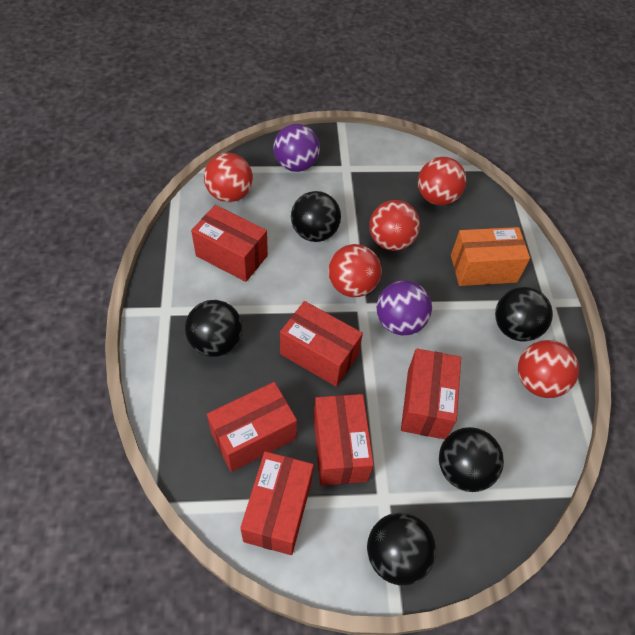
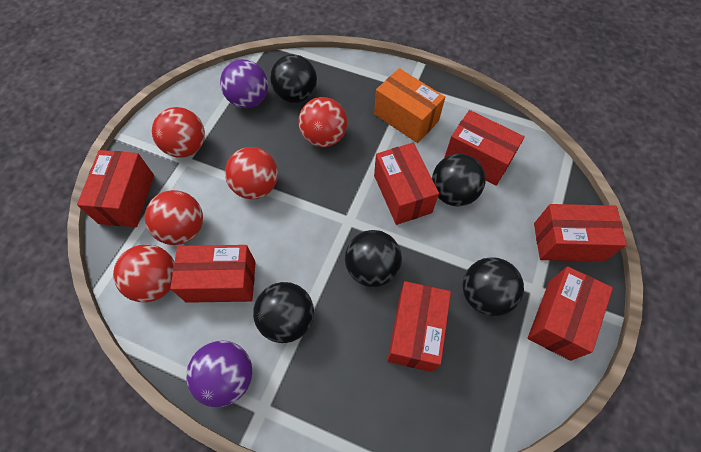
red box: 6 -> 7

